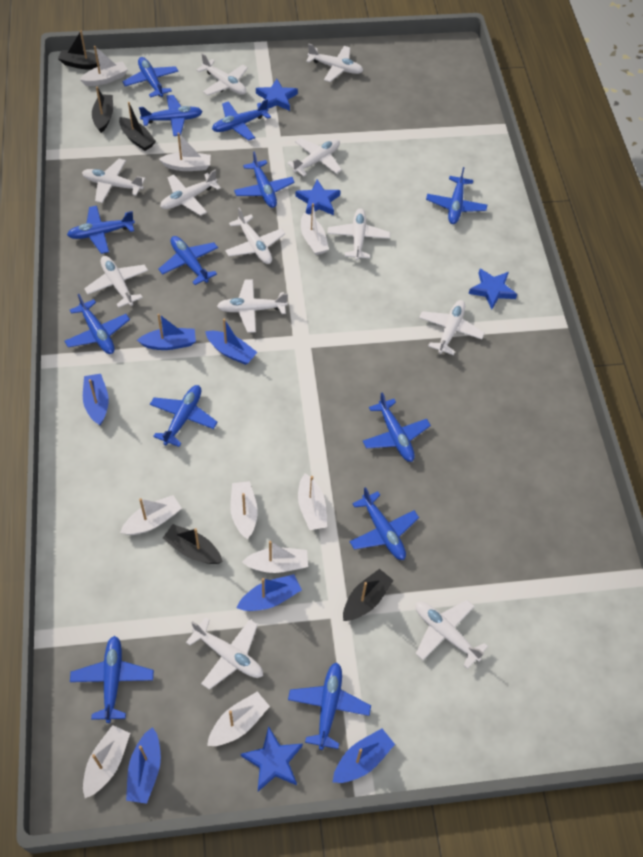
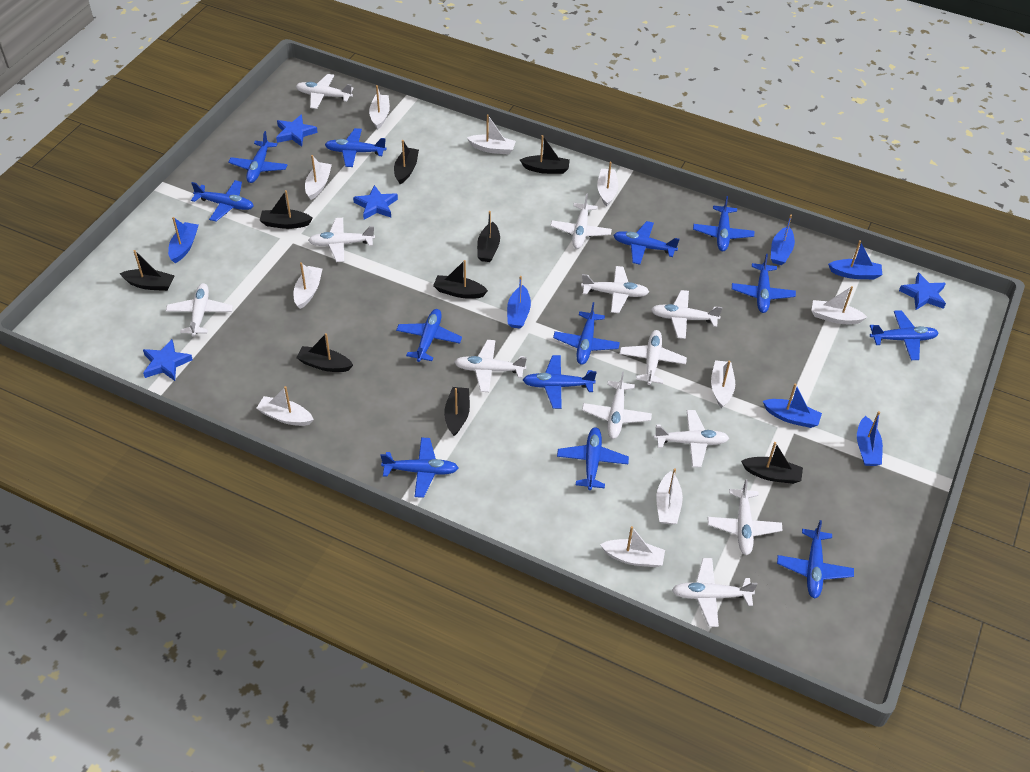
black boat: 5 -> 9
white boat: 9 -> 10

